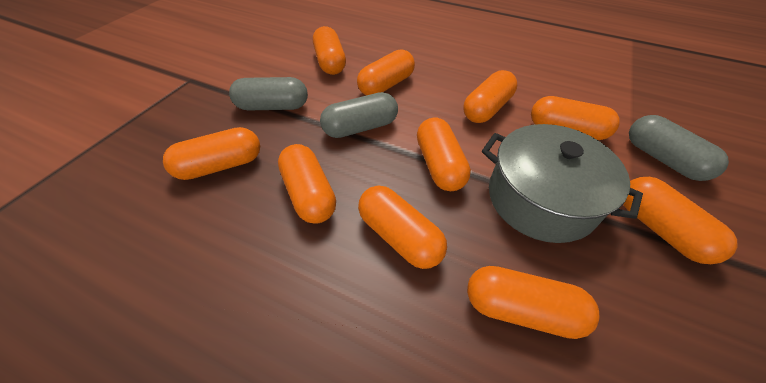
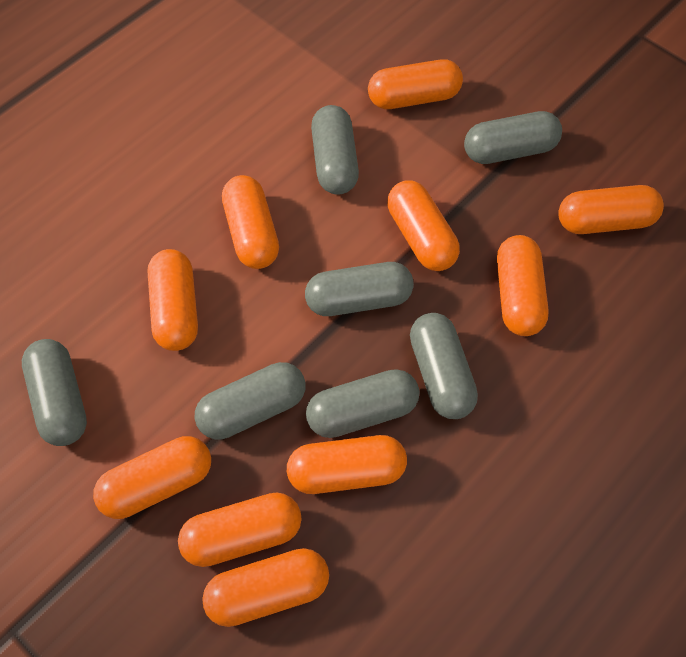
grey capsule: 3 -> 7
grey pot: 1 -> 0

